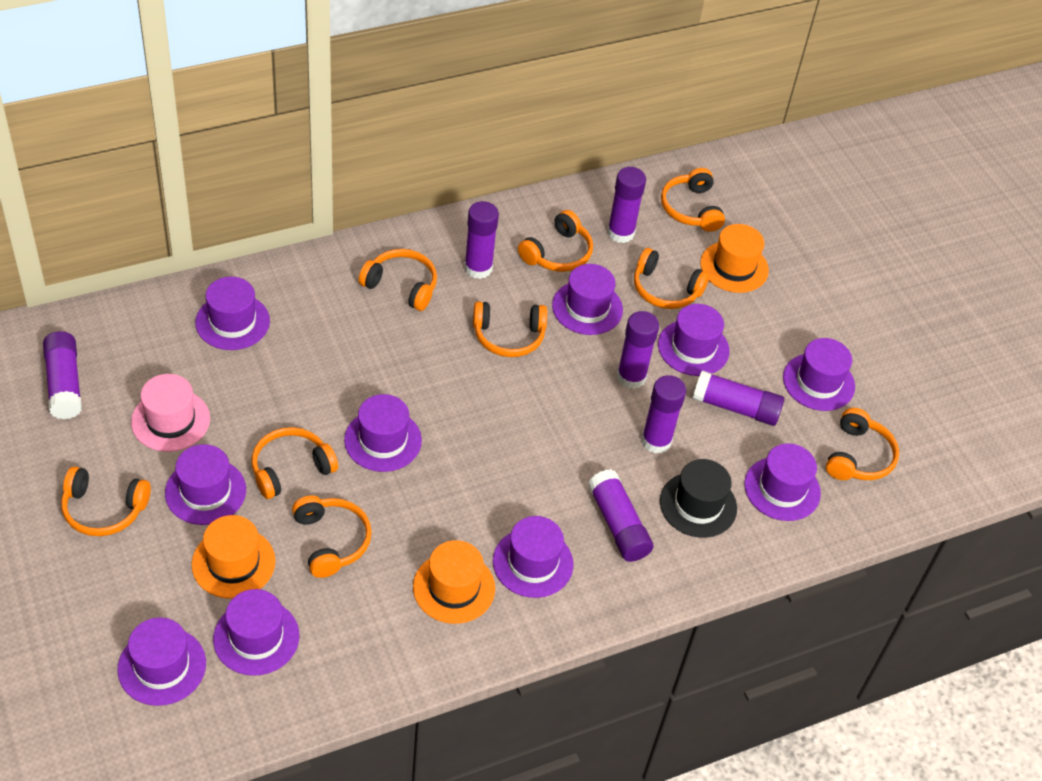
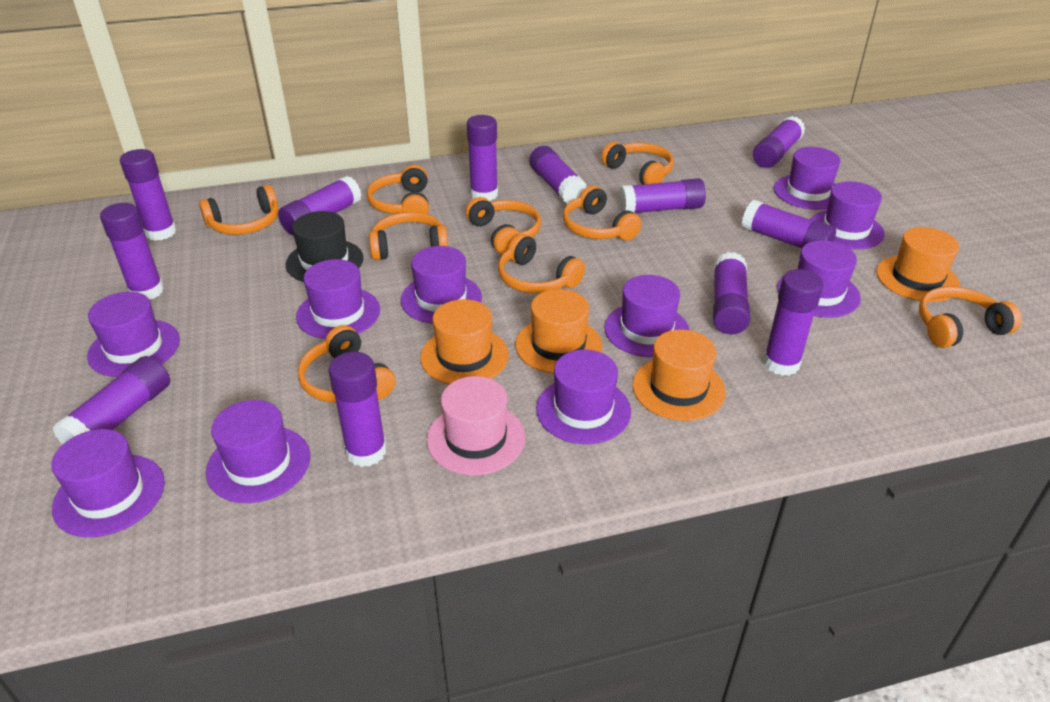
orange hat: 3 -> 4
purple glue stick: 7 -> 12

